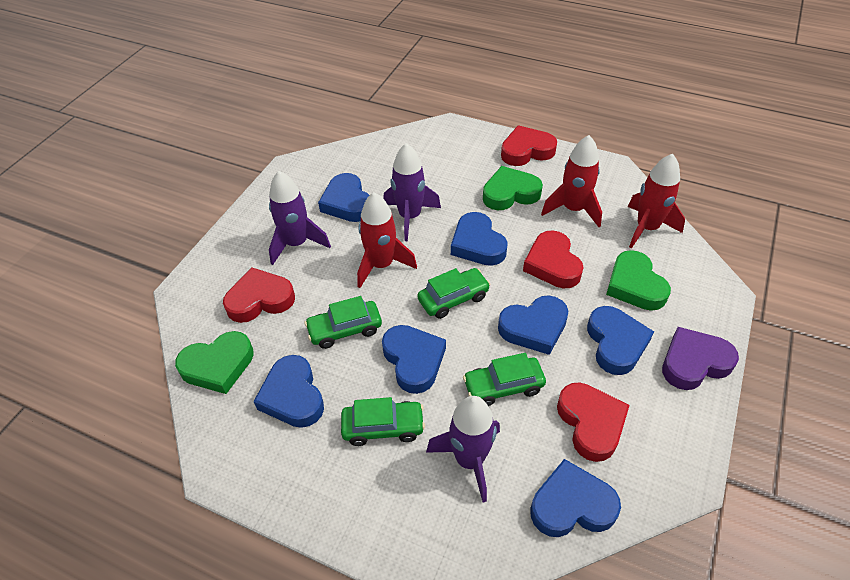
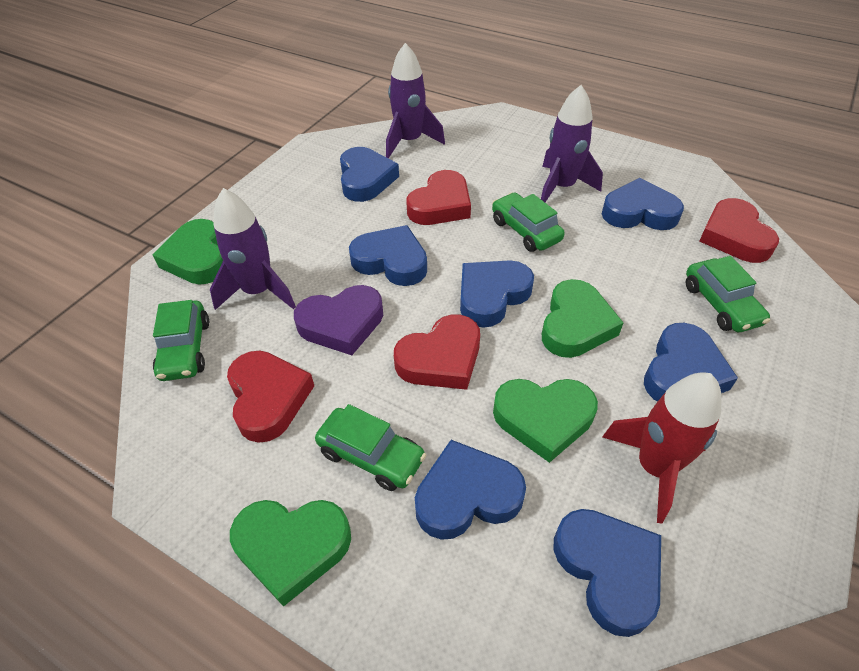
green heart: 3 -> 4
red rocket: 3 -> 1

